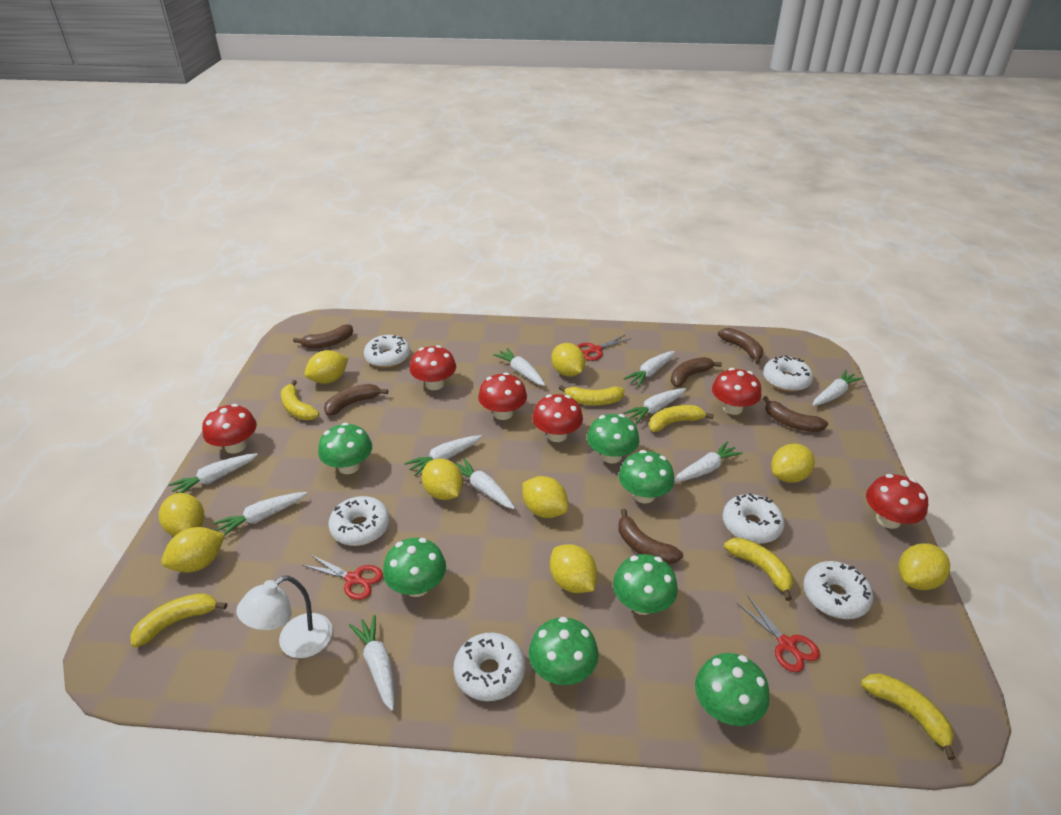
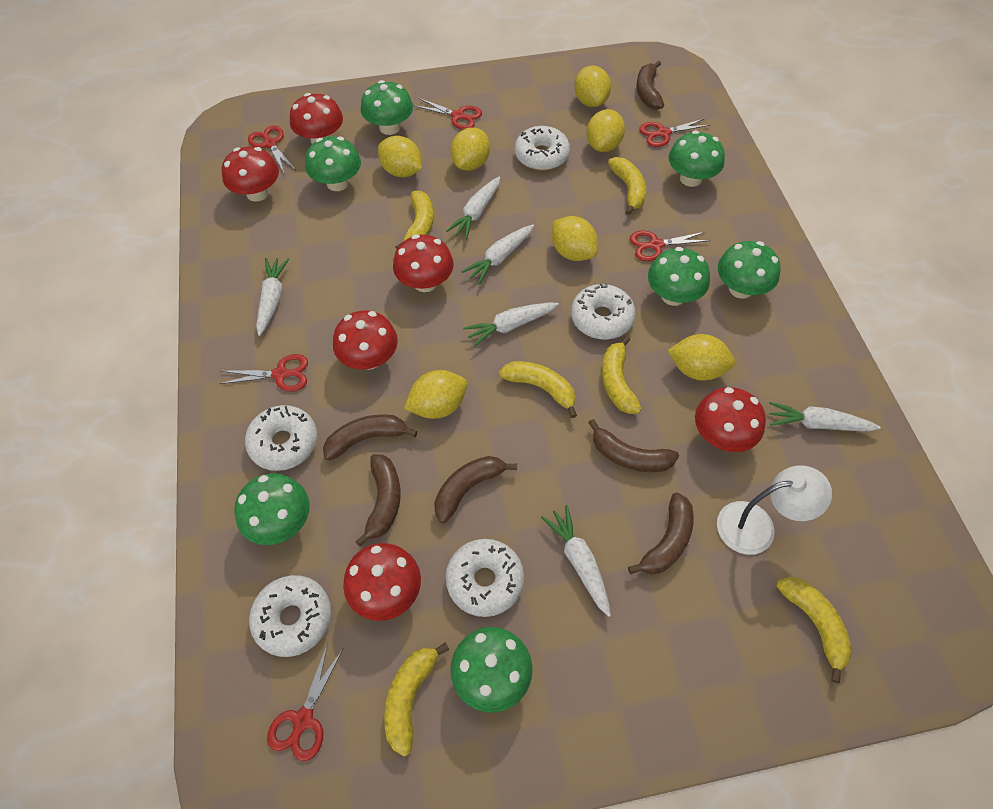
red scissors: 3 -> 6
white carrot: 10 -> 6
white donut: 6 -> 5
yellow lemon: 9 -> 7

